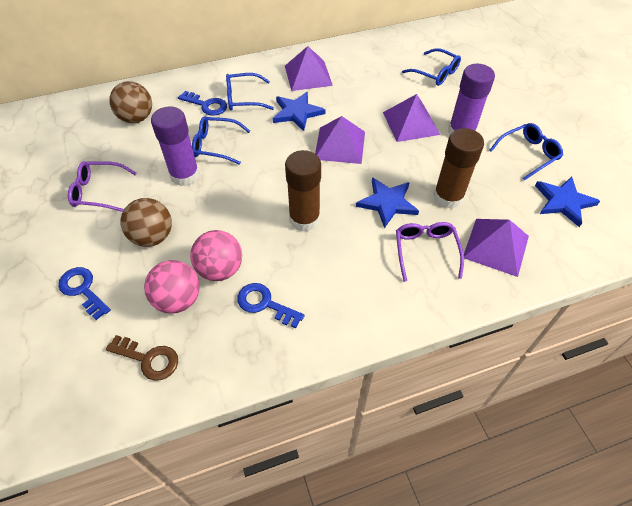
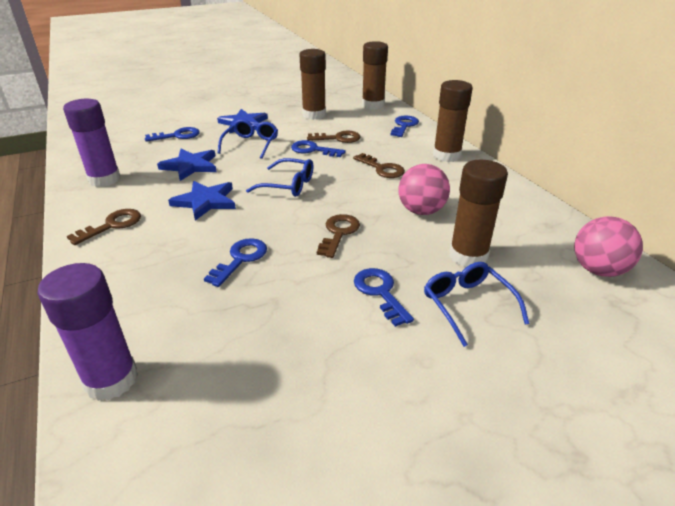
blue glasses: 4 -> 3
blue key: 3 -> 5
brown ball: 2 -> 0
brown glue stick: 2 -> 4
brown key: 1 -> 4
purple glasses: 2 -> 0
purple pyramid: 4 -> 0

